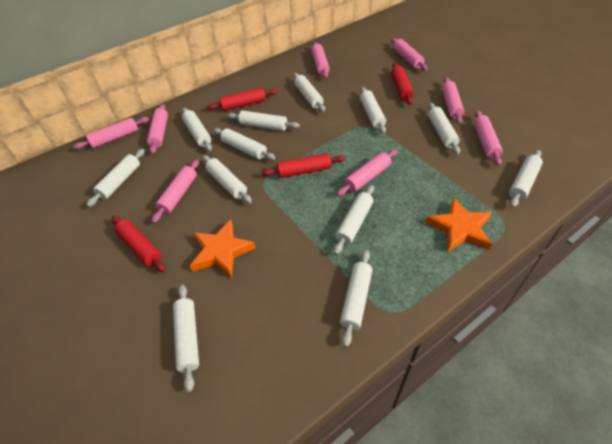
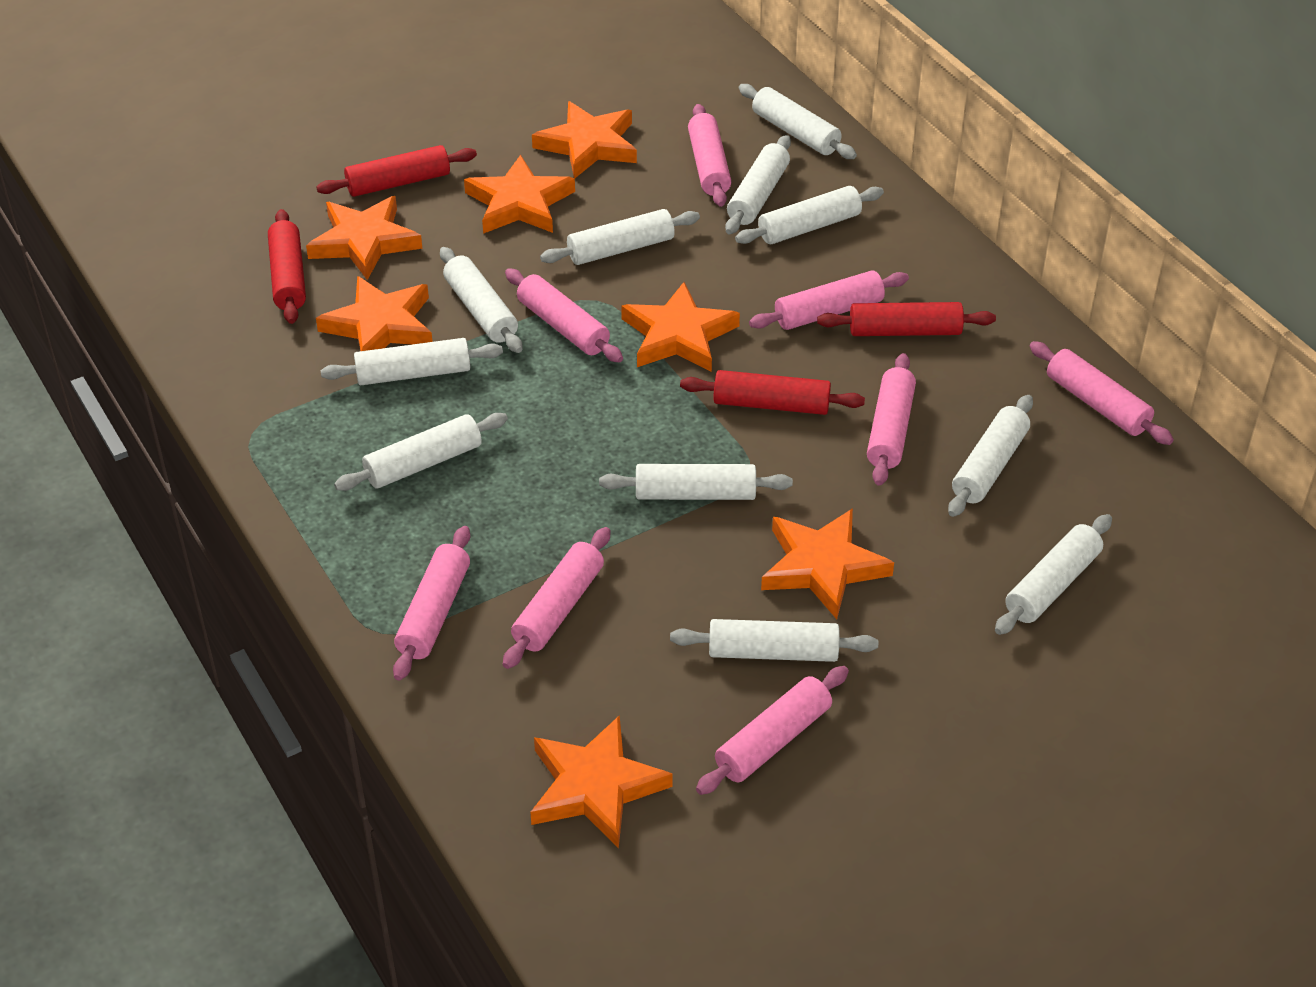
orange star: 2 -> 7
white rolling pin: 12 -> 11

